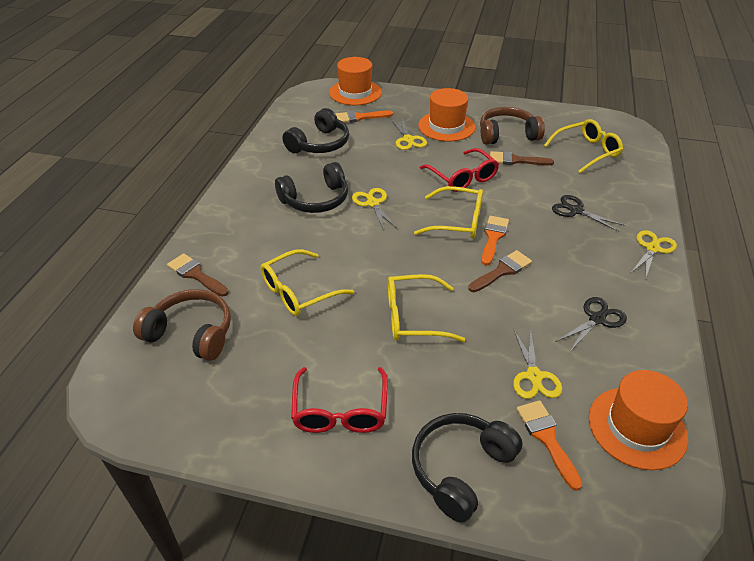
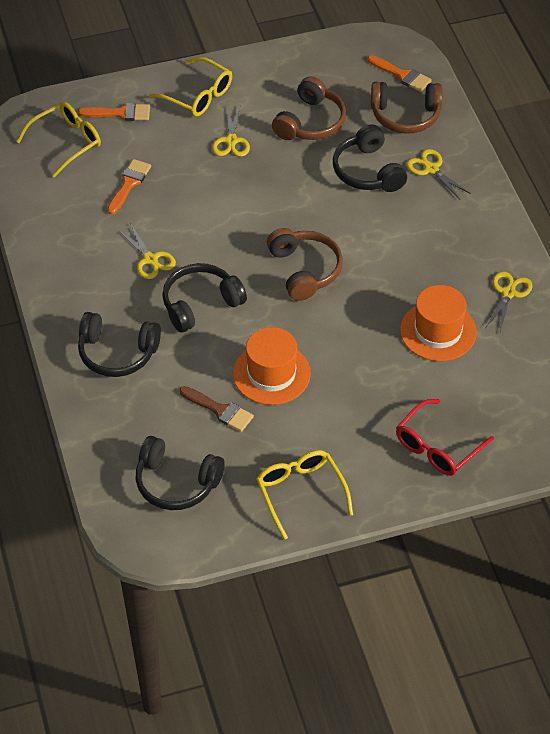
black headphones: 3 -> 4
black scissors: 2 -> 0
brown brush: 3 -> 1
brown headphones: 2 -> 3
orange hat: 3 -> 2
red glasses: 2 -> 1
yellow glasses: 4 -> 3

